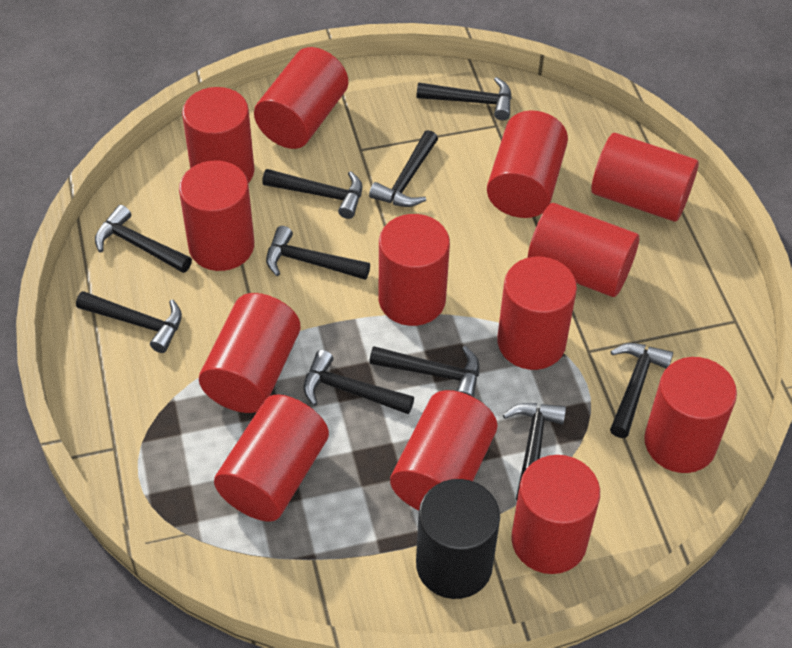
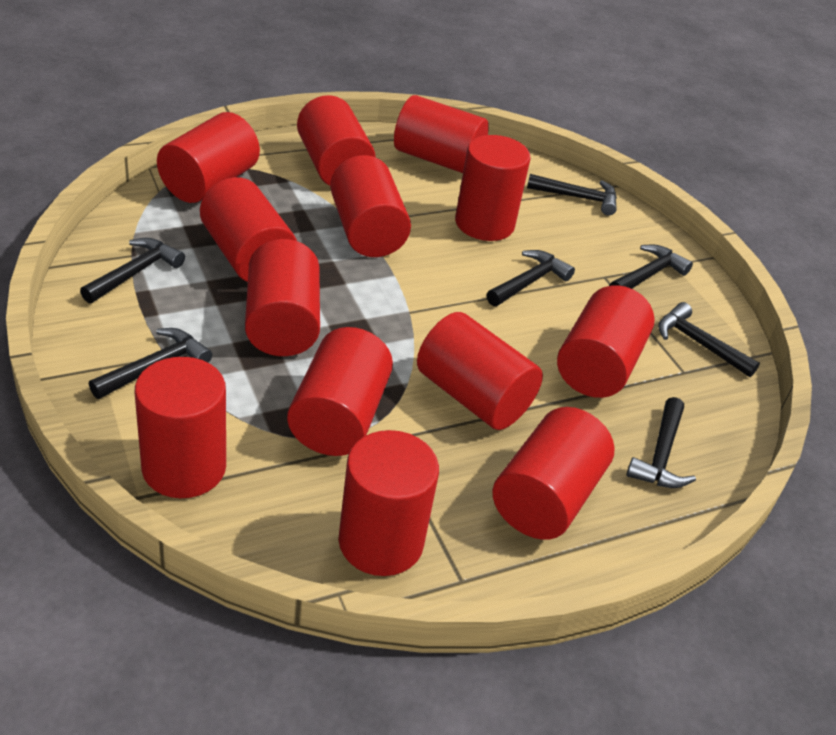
black cylinder: 1 -> 0
black hammer: 10 -> 7

